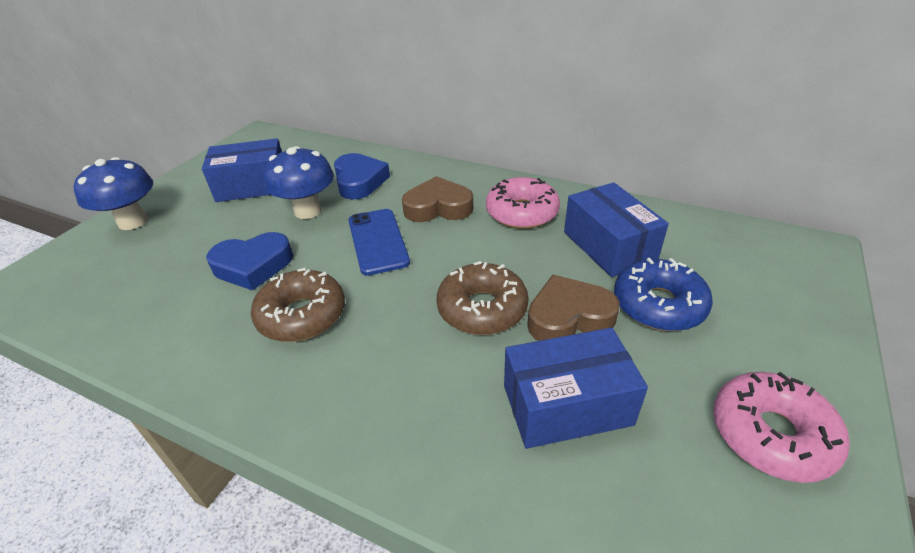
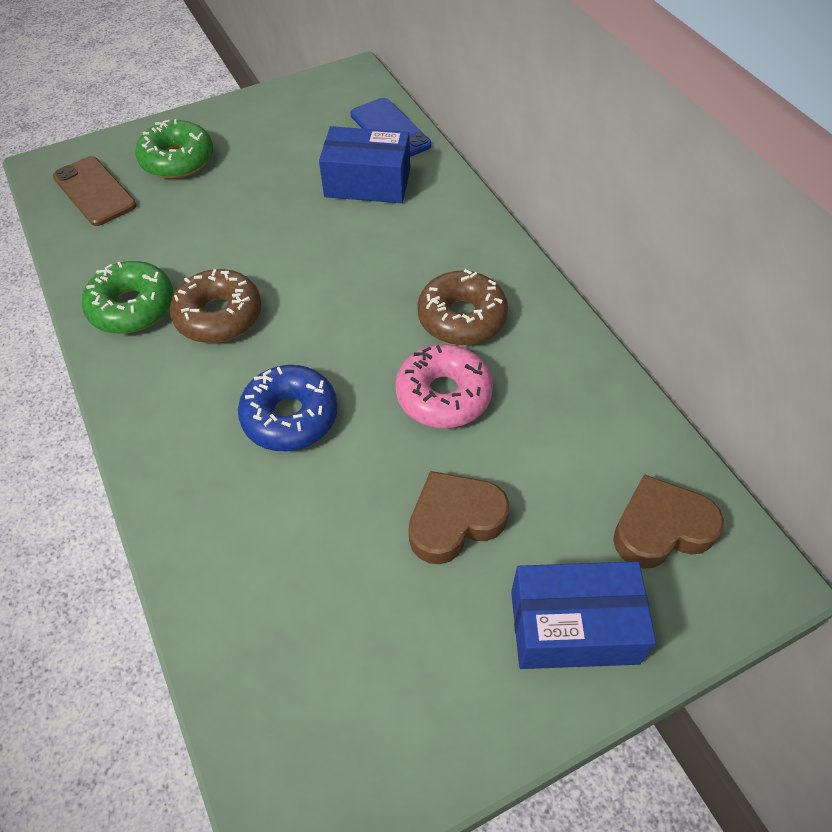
blue box: 3 -> 2
blue heart: 2 -> 0
blue mushroom: 2 -> 0
brown phone: 0 -> 1
green donut: 0 -> 2
pink donut: 2 -> 1

